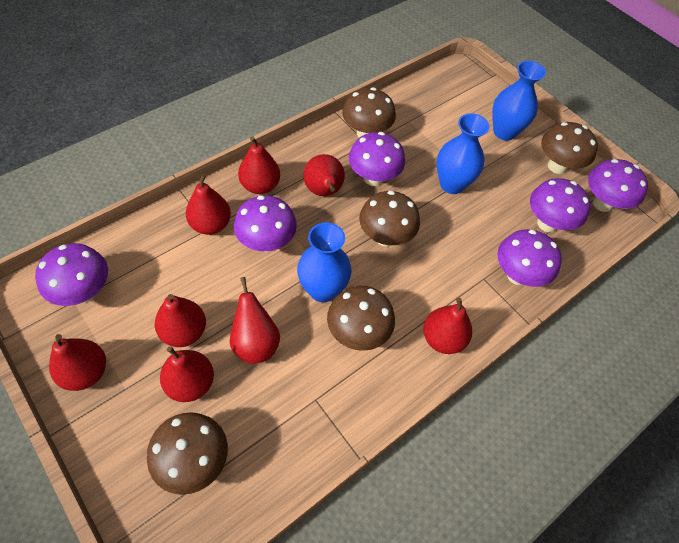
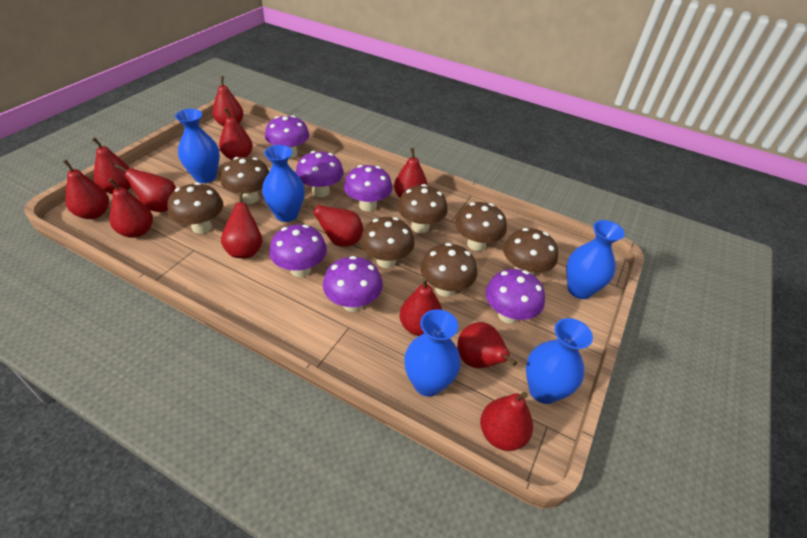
blue vase: 3 -> 5
brown mushroom: 5 -> 7
red pear: 8 -> 12

